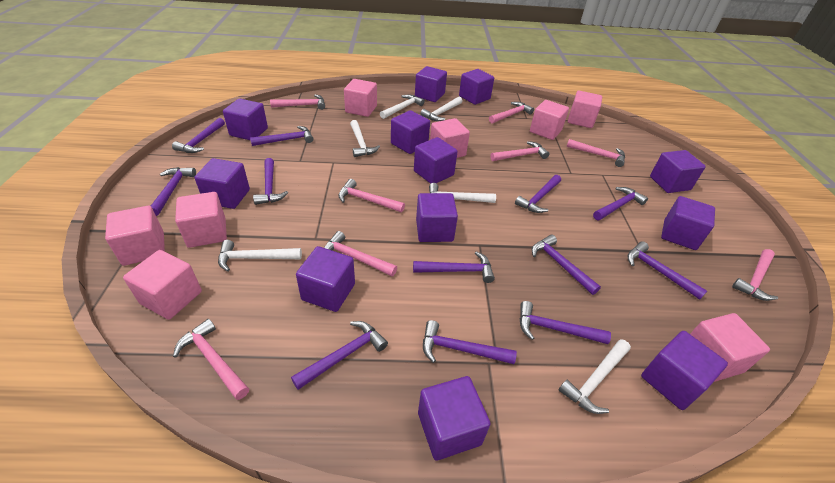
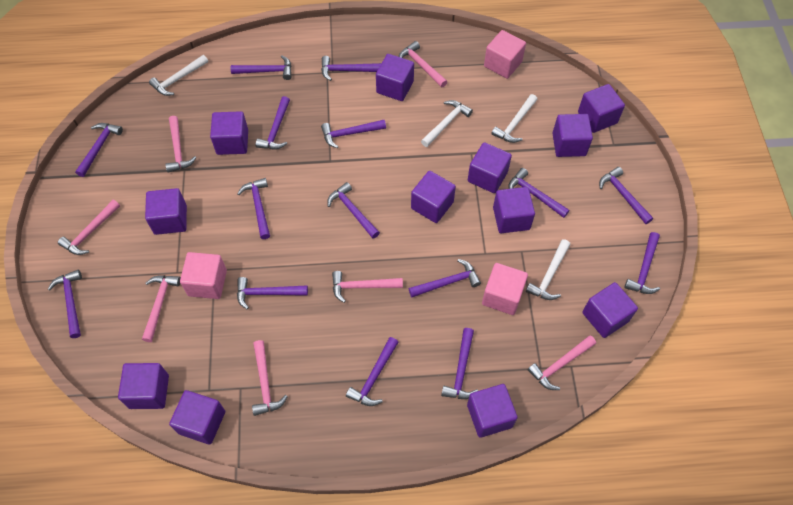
pink cube: 8 -> 3
pink hammer: 8 -> 7
purple hammer: 12 -> 15
white hammer: 6 -> 4

